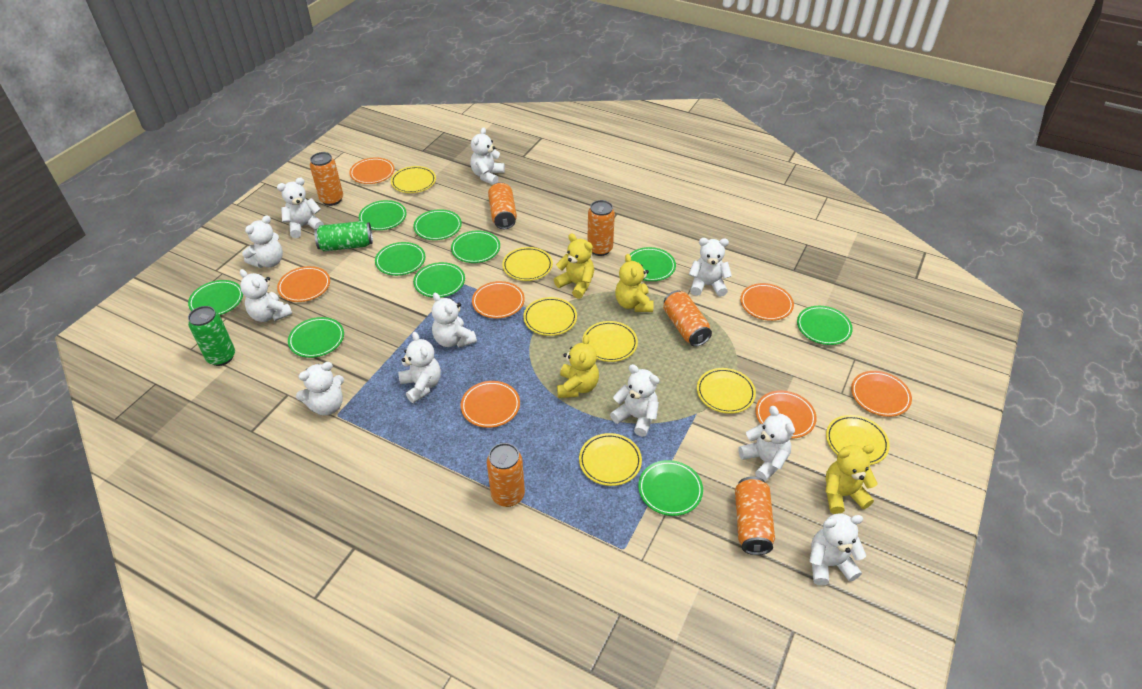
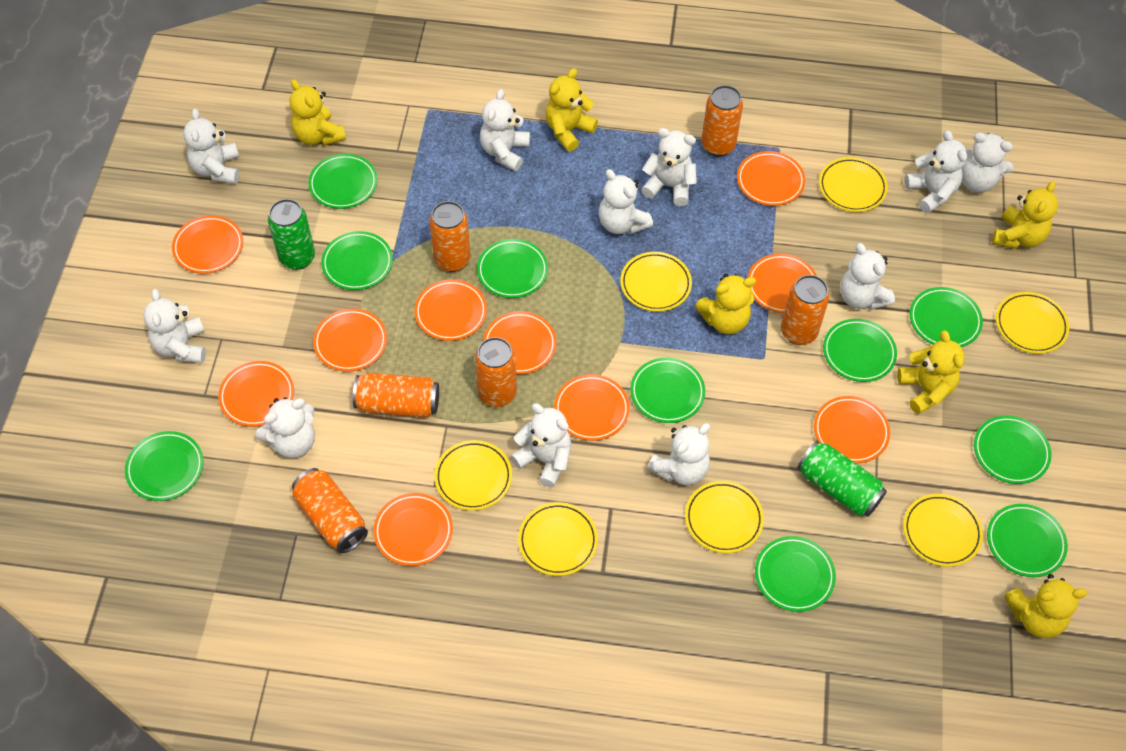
orange plate: 7 -> 10
yellow teddy bear: 4 -> 6

